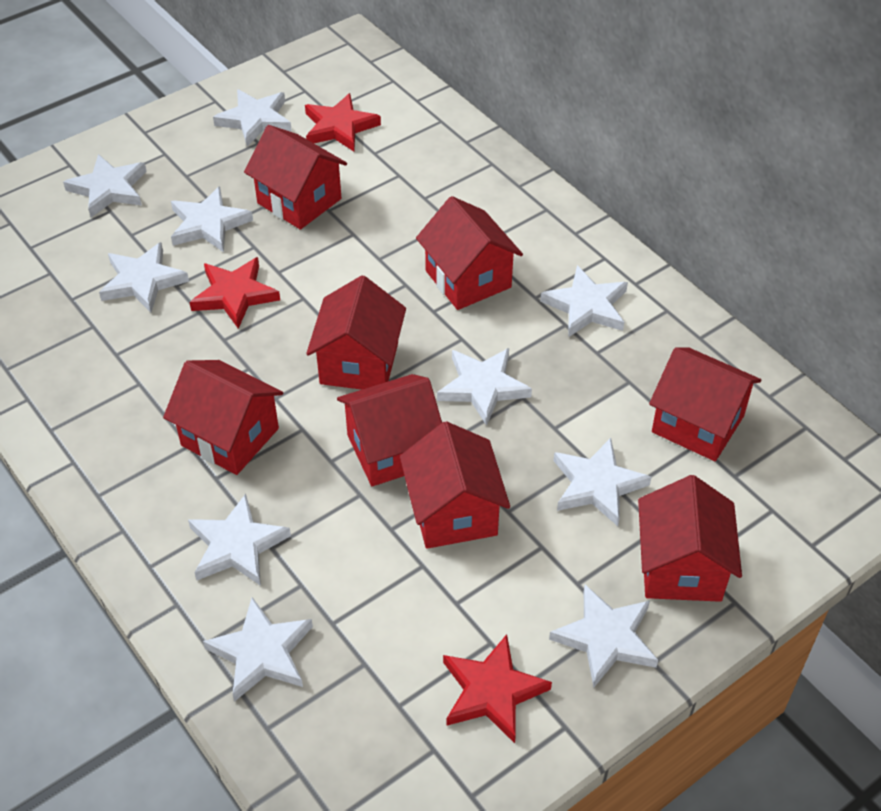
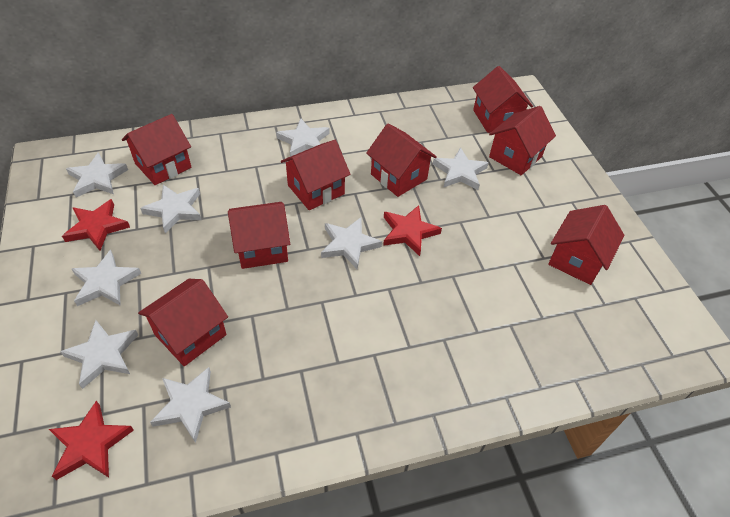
white star: 10 -> 8

